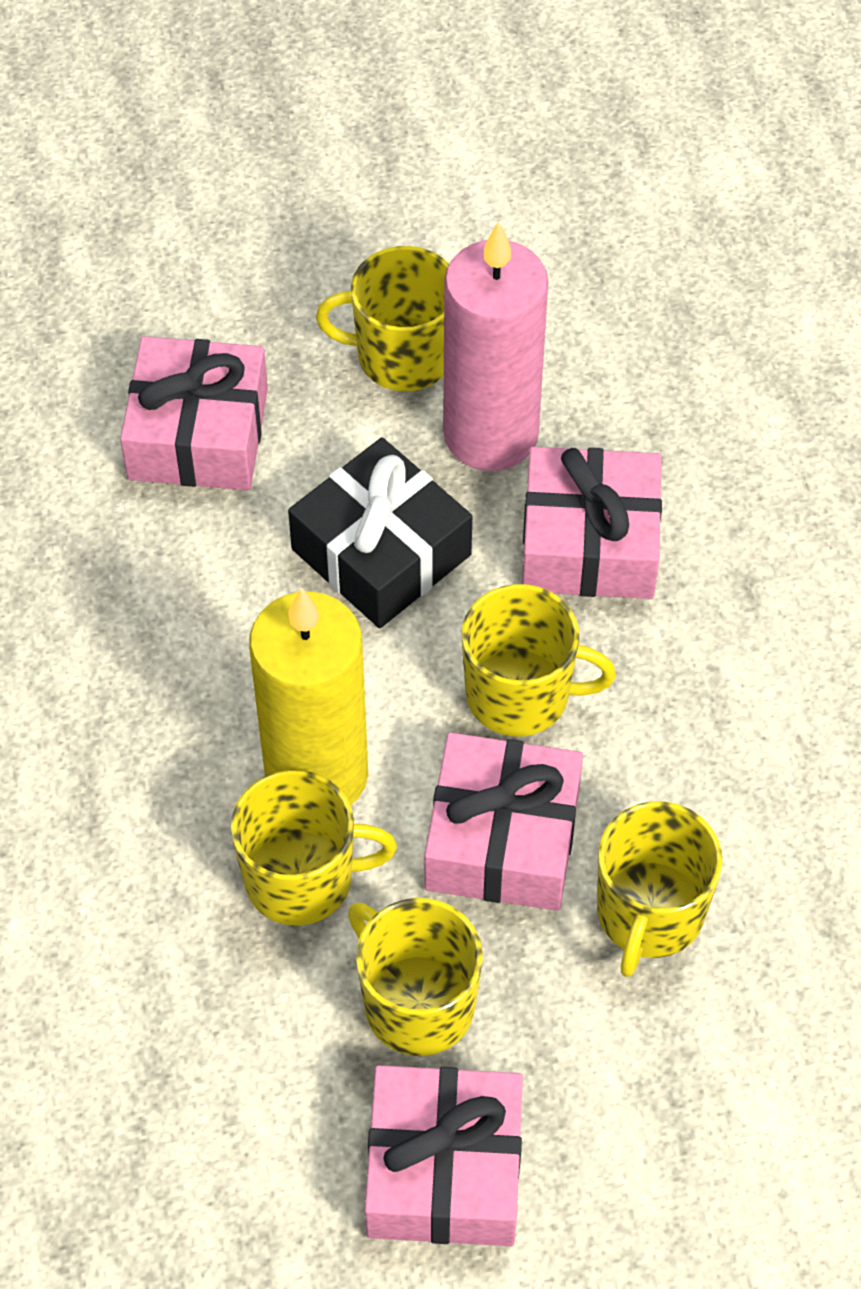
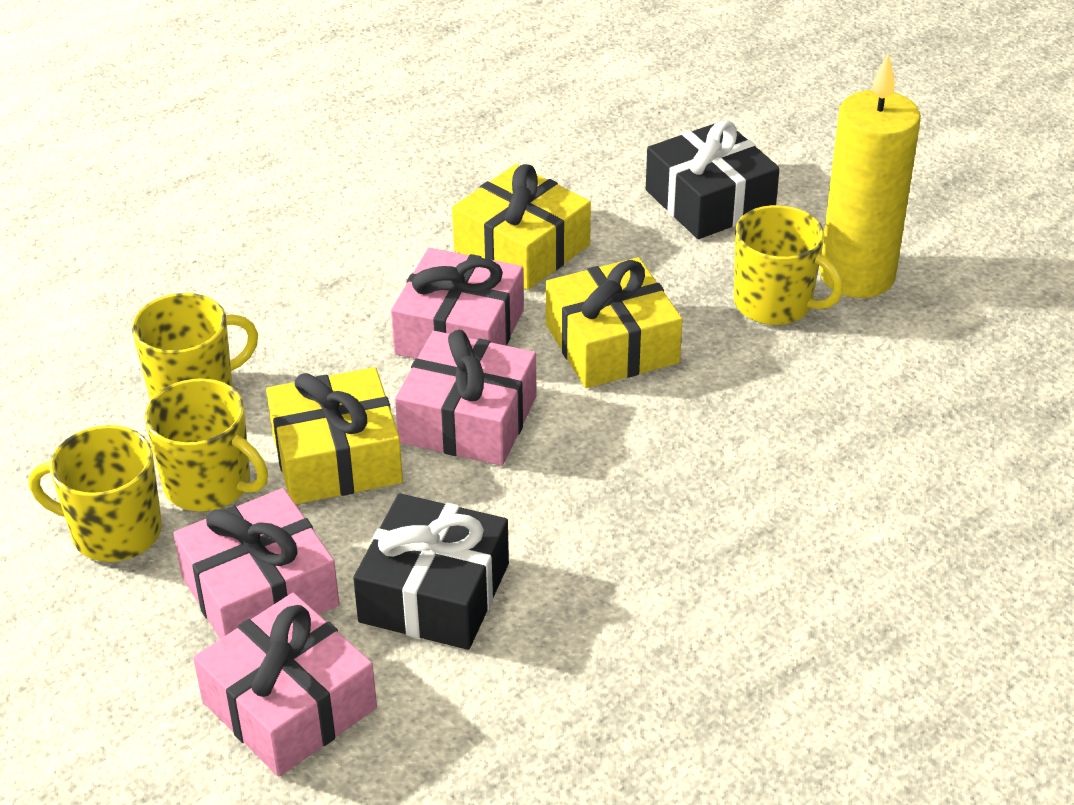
black gift: 1 -> 2
pink candle: 1 -> 0
yellow gift: 0 -> 3
yellow mug: 5 -> 4

